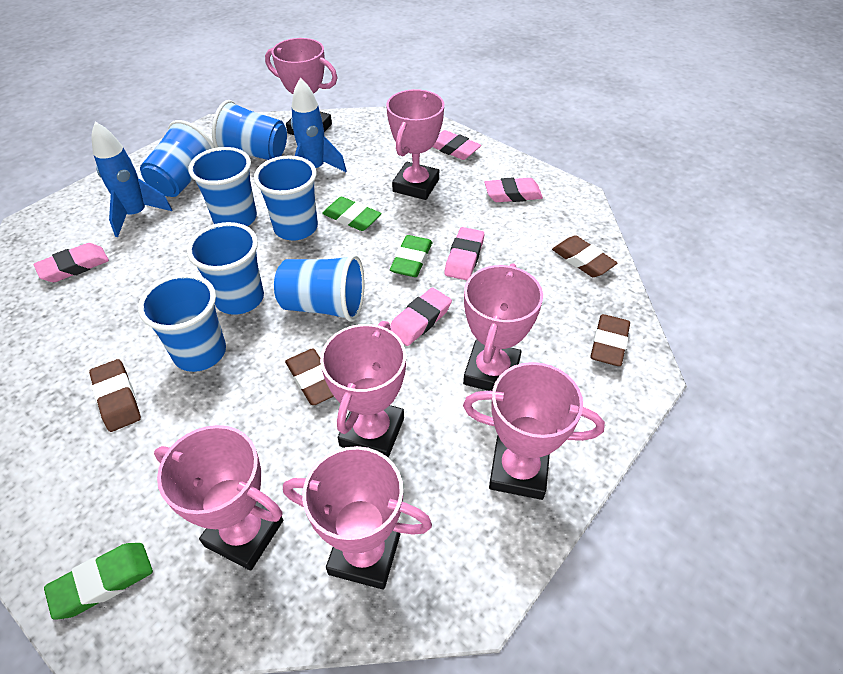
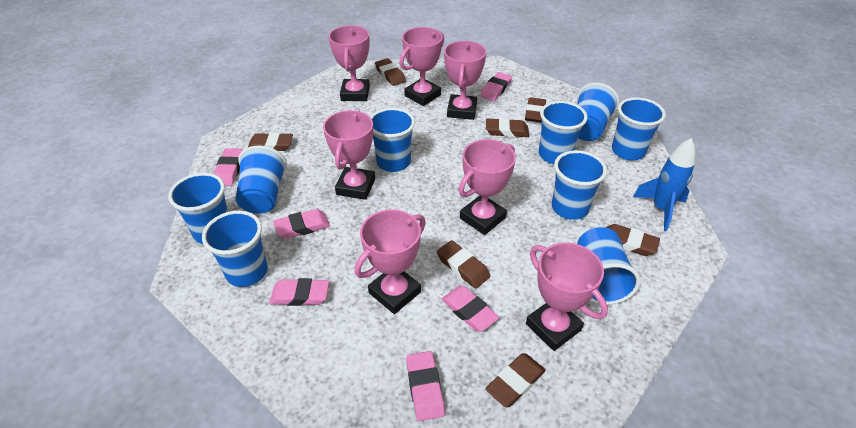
blue cup: 7 -> 9
blue rocket: 2 -> 1
brown eraser: 4 -> 7
green eraser: 3 -> 0
pink eraser: 5 -> 6

